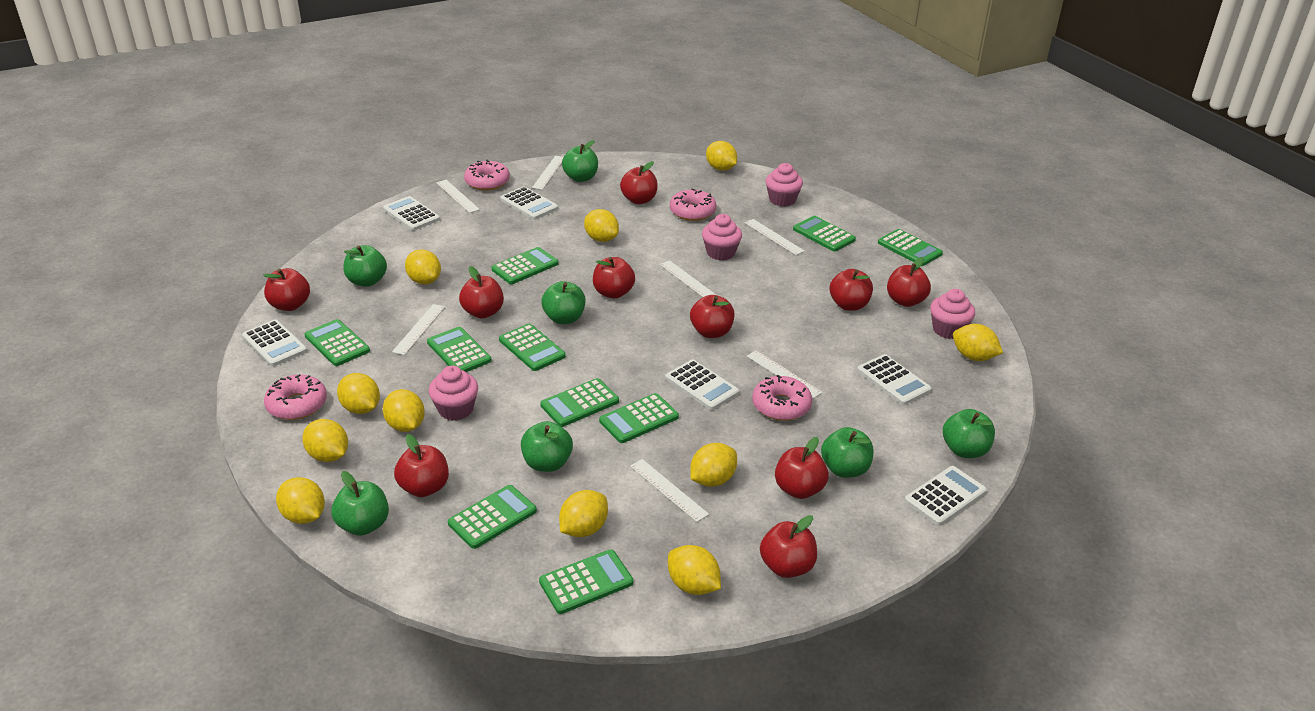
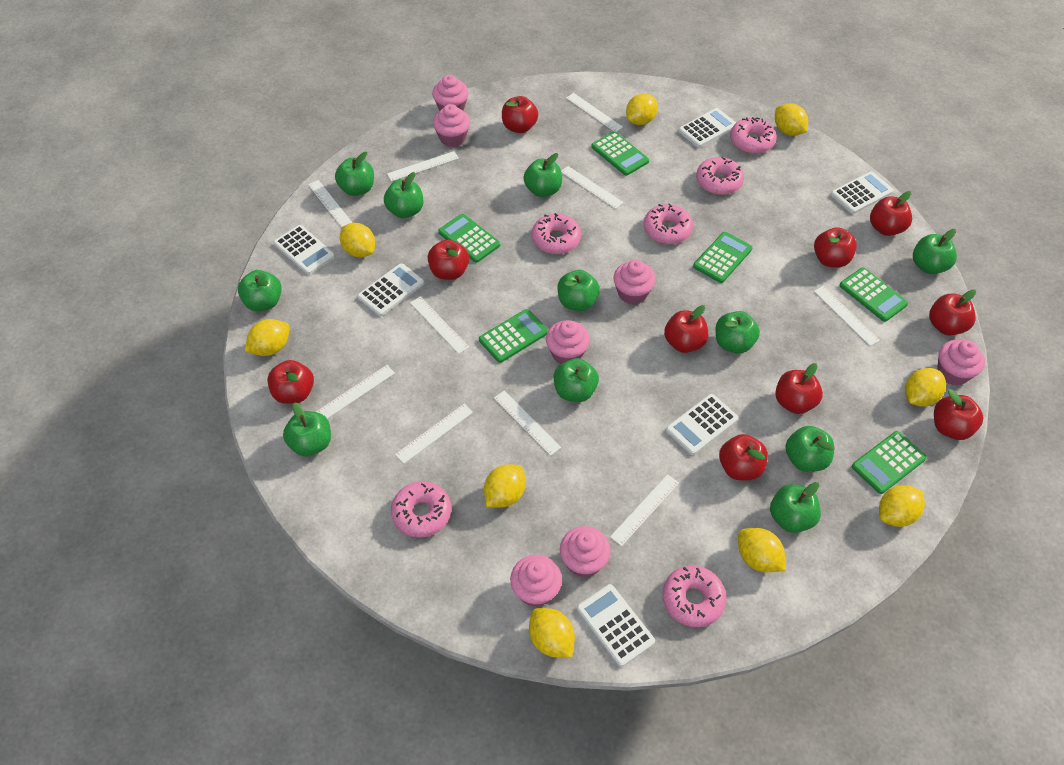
green apple: 7 -> 11
green calculator: 10 -> 6
pink cupcake: 4 -> 7
pink donut: 4 -> 6
white ruler: 7 -> 10
yellow lemon: 11 -> 9

